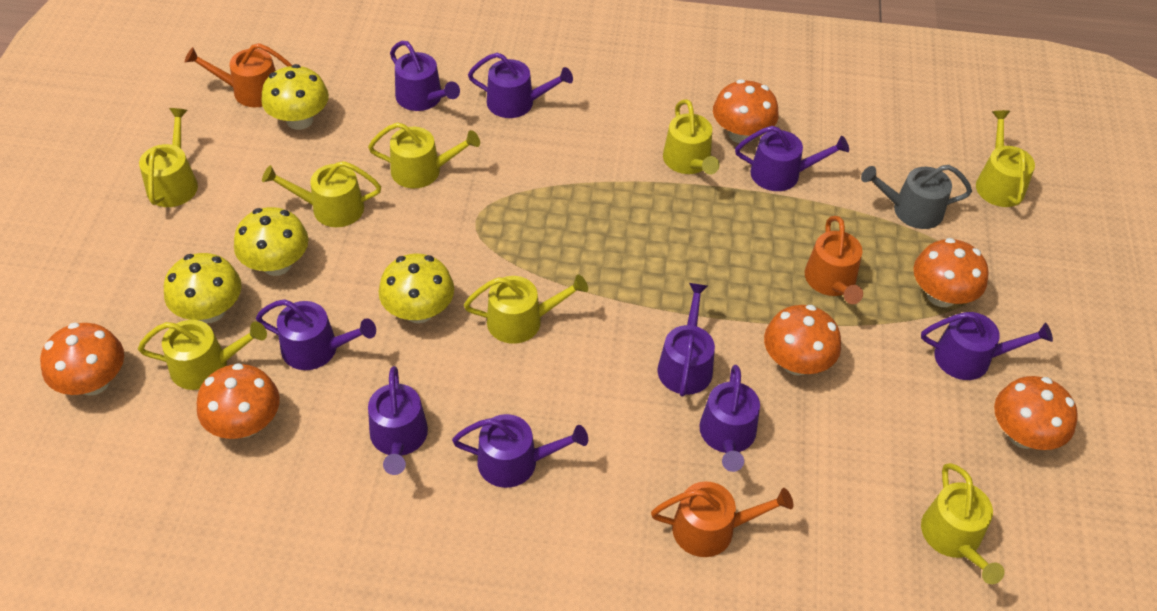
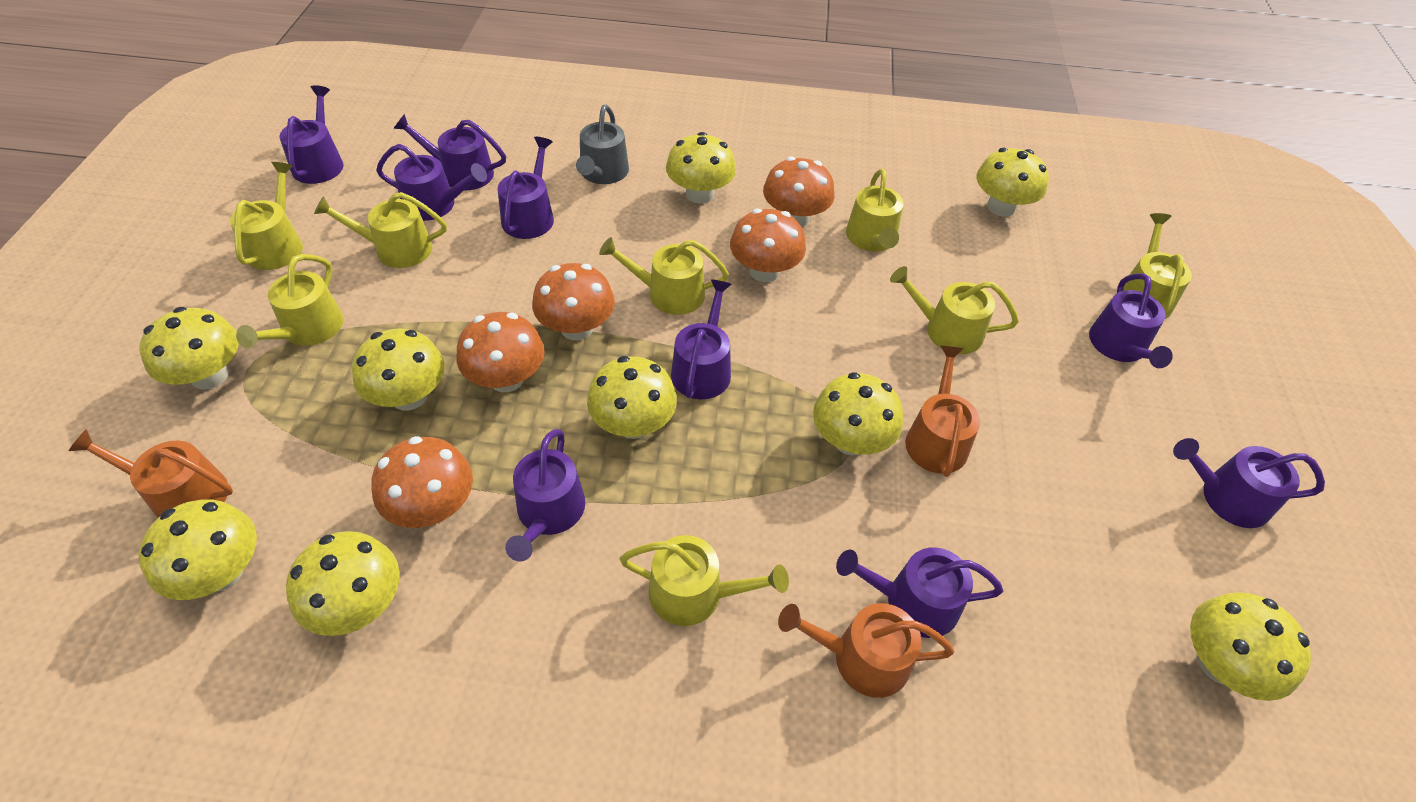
orange mushroom: 6 -> 5
yellow mushroom: 4 -> 9

